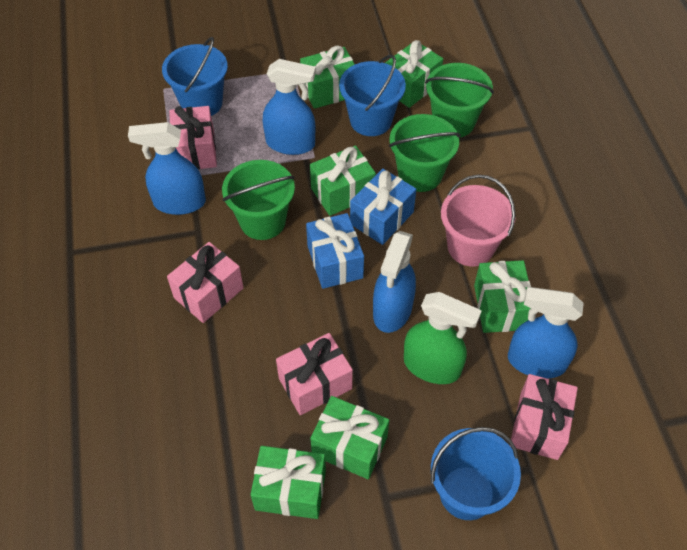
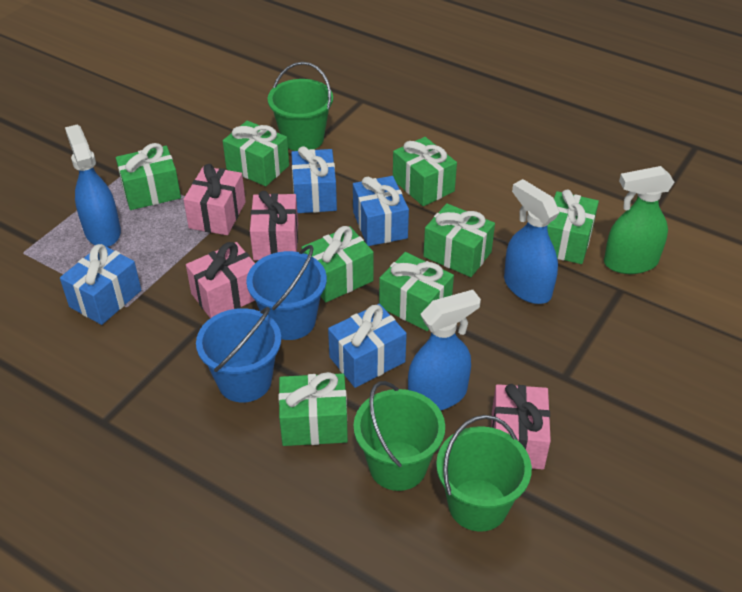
blue bucket: 3 -> 2
blue gift: 2 -> 4
blue spray bottle: 4 -> 3
green gift: 6 -> 8
pink bucket: 1 -> 0

